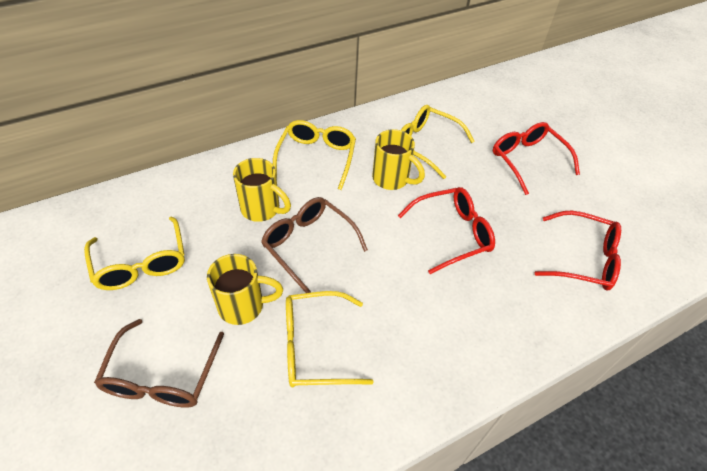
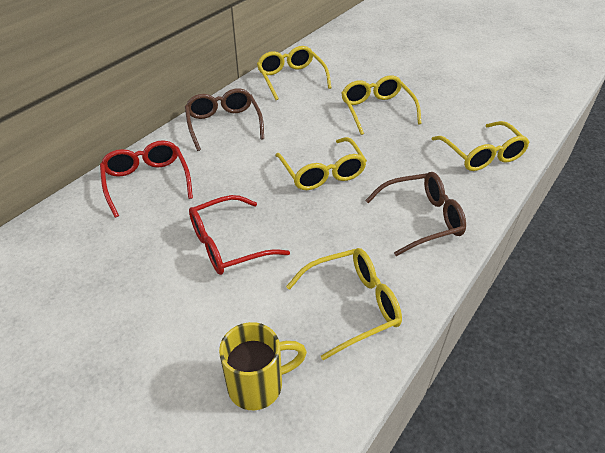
red glasses: 3 -> 2
yellow glasses: 4 -> 5
yellow mug: 3 -> 1

